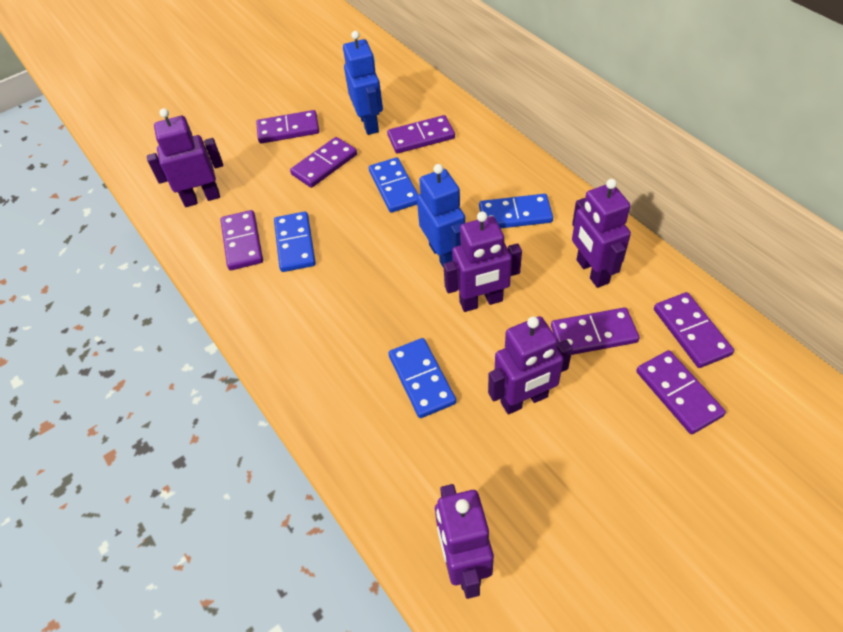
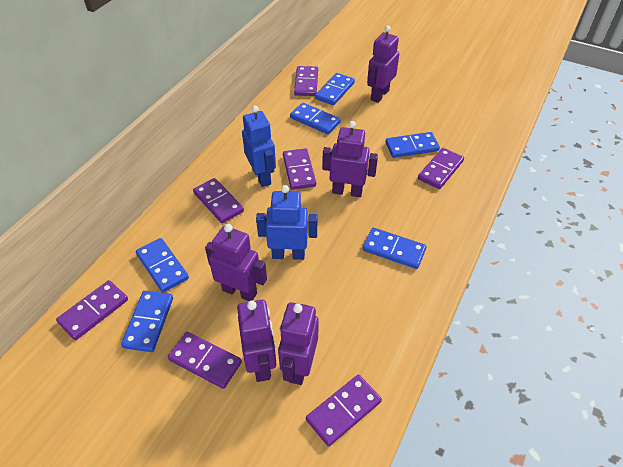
blue domino: 4 -> 6

